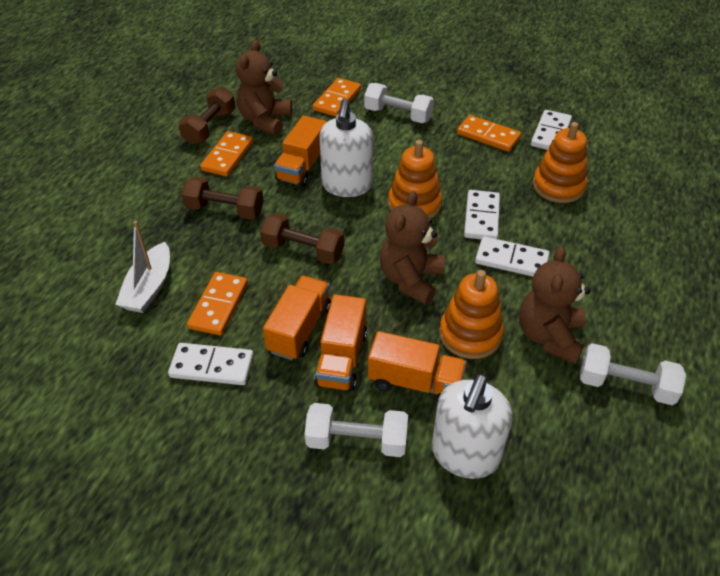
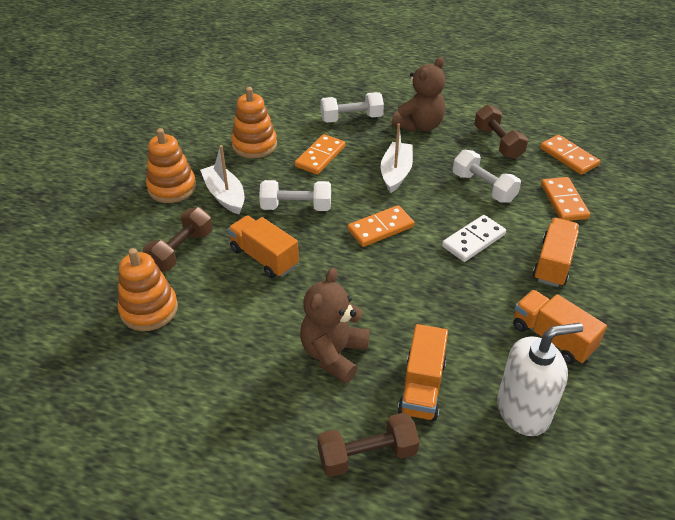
brown teddy bear: 3 -> 2
white boat: 1 -> 2
white domino: 4 -> 1
white soap dispenser: 2 -> 1

